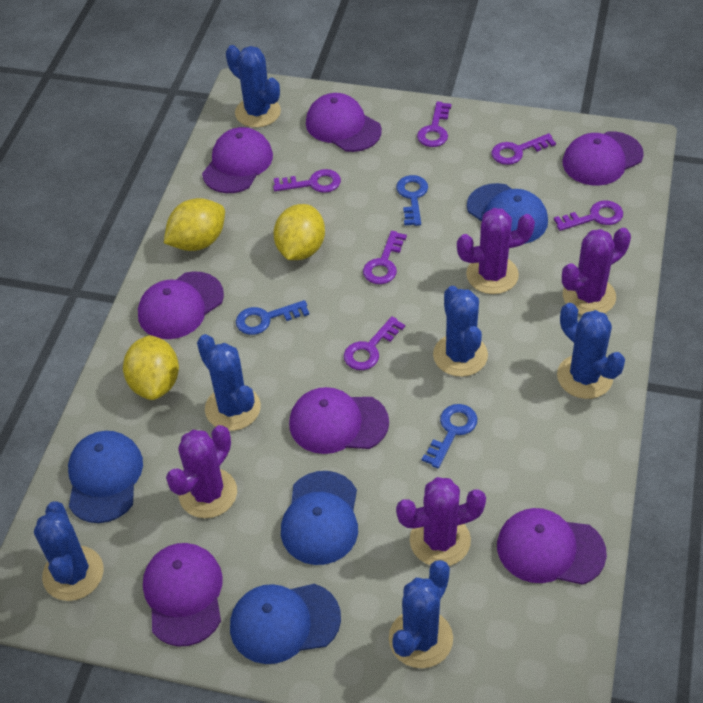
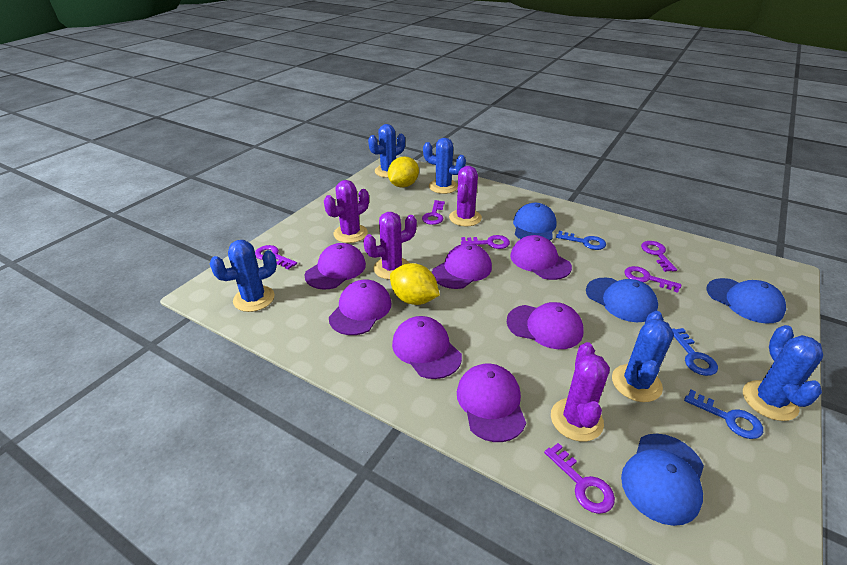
blue cactus: 6 -> 5
yellow lemon: 3 -> 2

